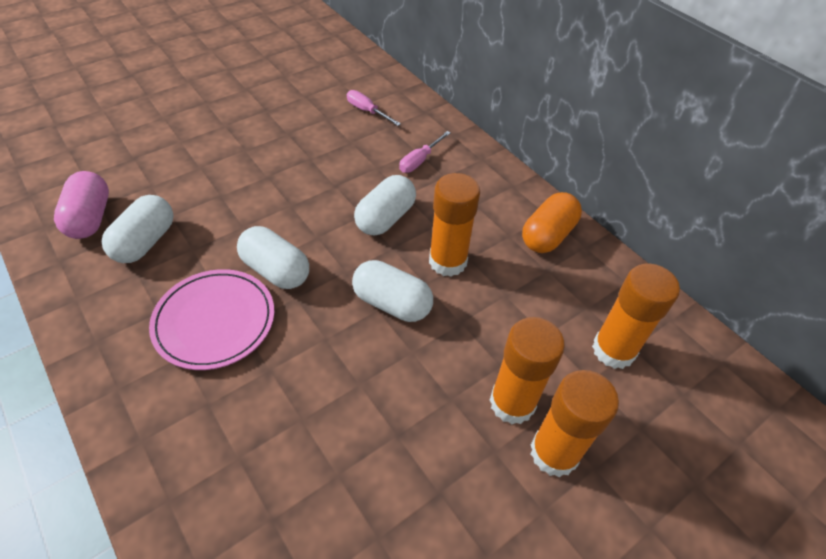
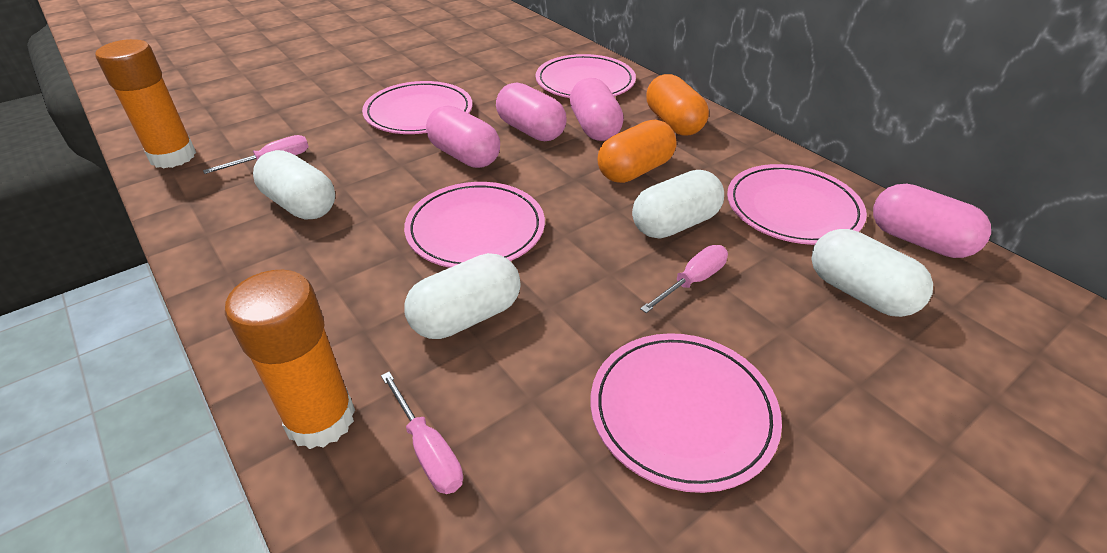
orange capsule: 1 -> 2
orange glue stick: 4 -> 2
pink capsule: 1 -> 4
pink plate: 1 -> 5
pink screwdriver: 2 -> 3

